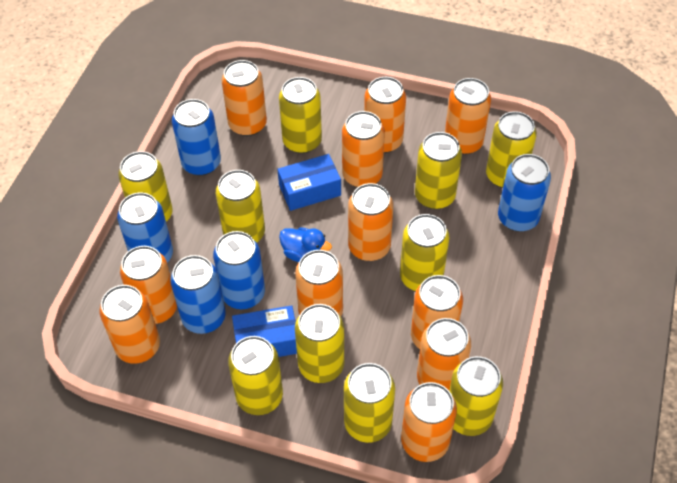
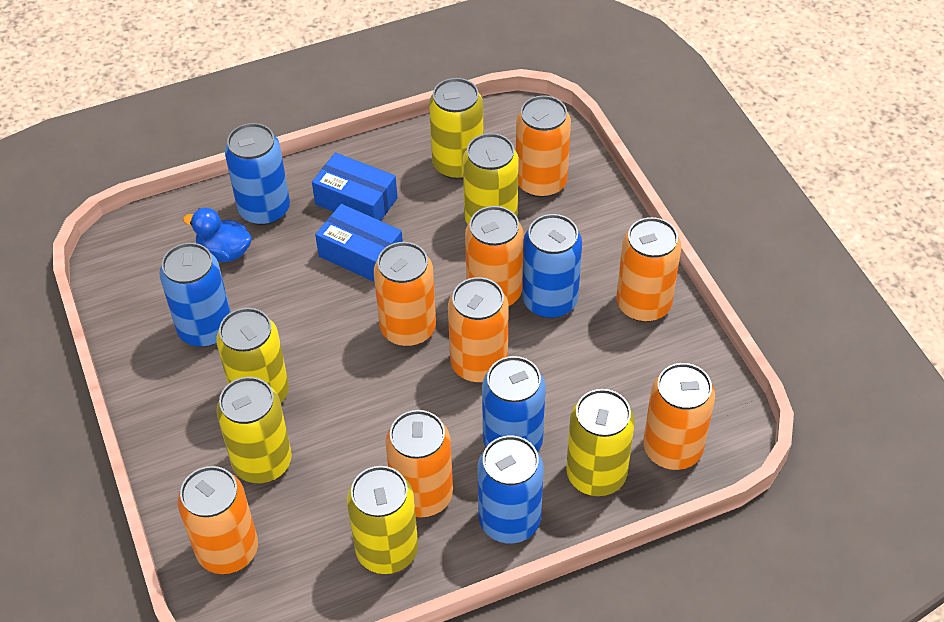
orange can: 11 -> 8
yellow can: 10 -> 6

